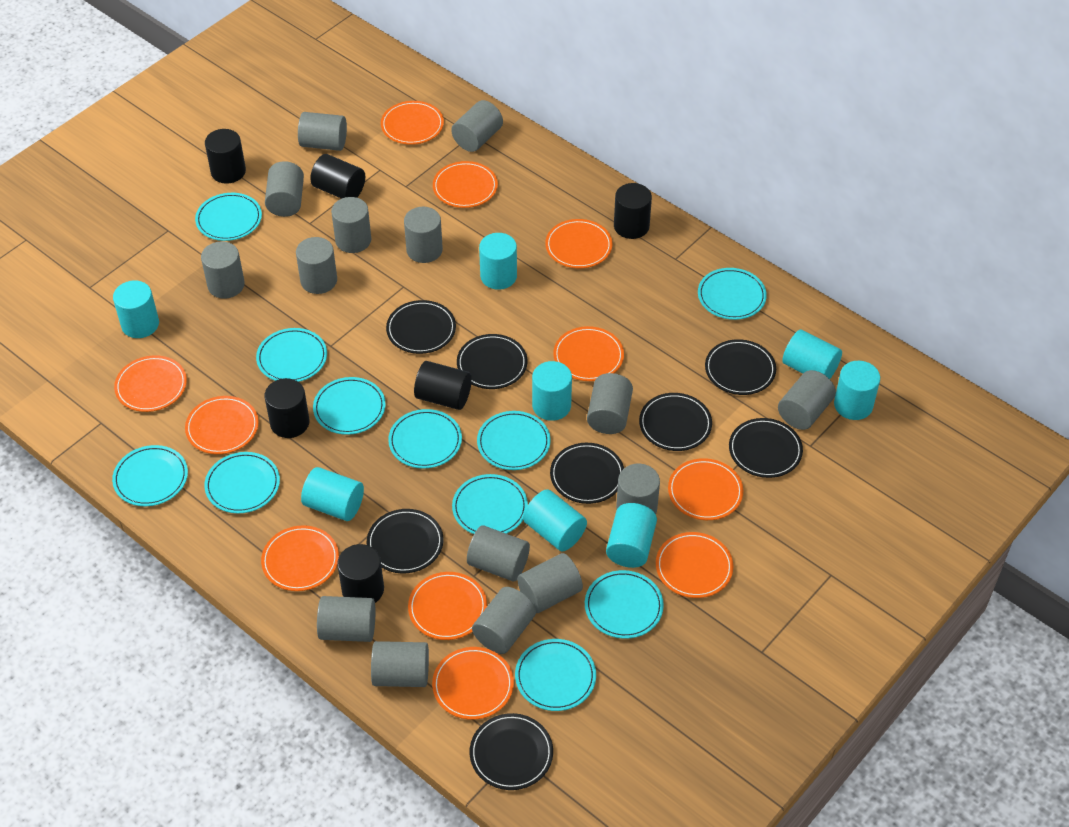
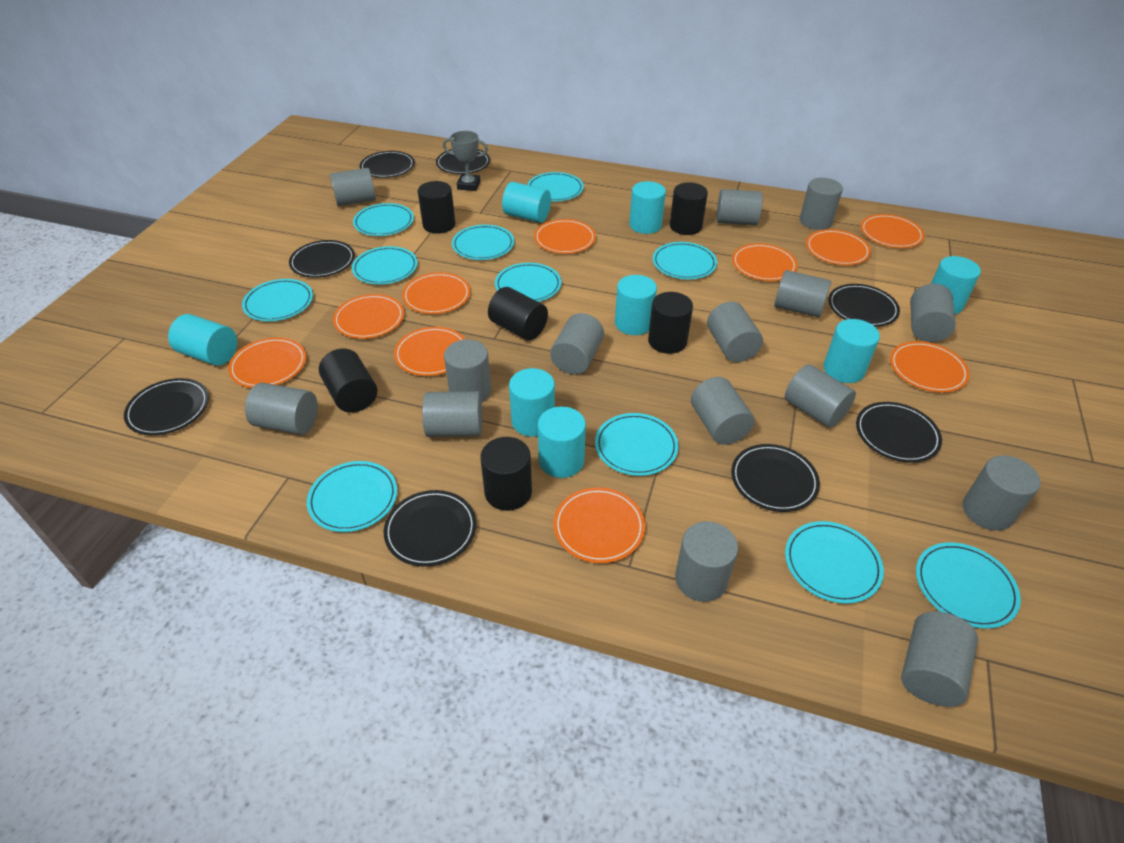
grey trophy: 0 -> 1
orange plate: 11 -> 10

